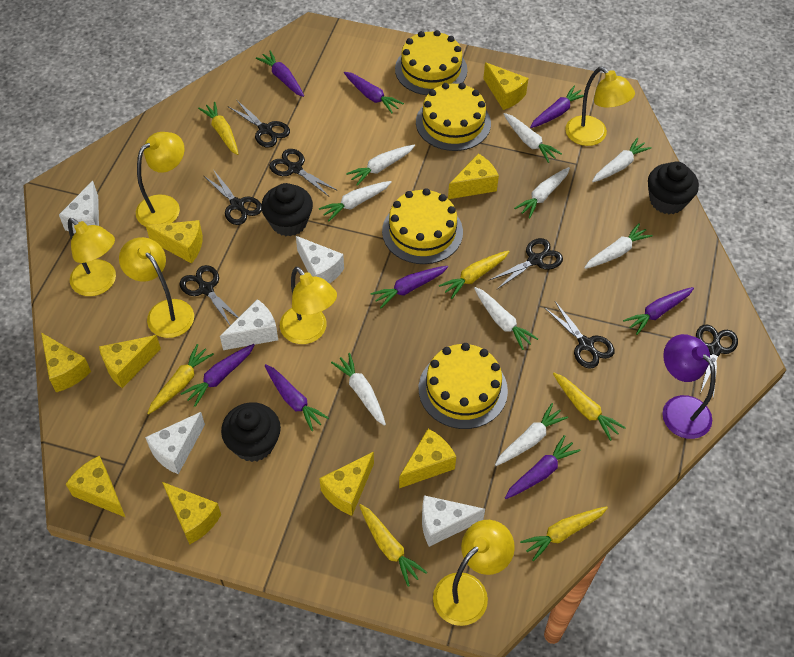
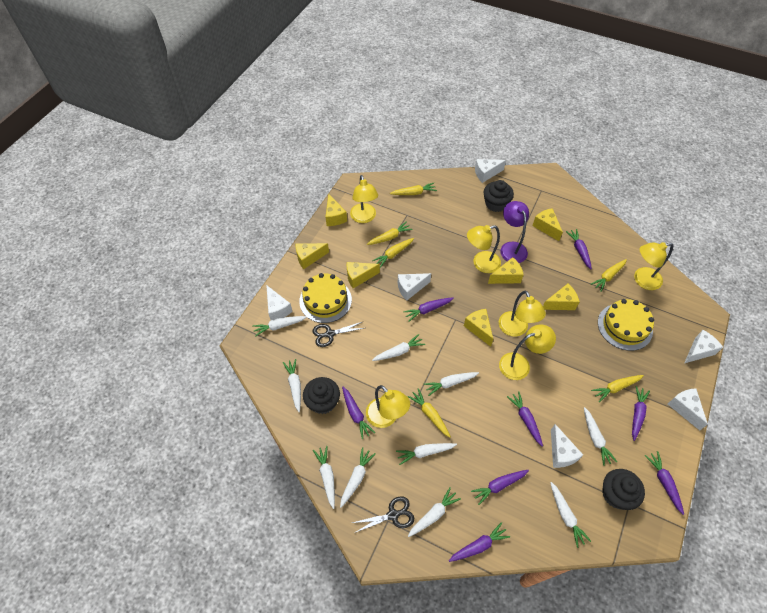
black scissors: 7 -> 2
white carrot: 9 -> 10
white cheese: 5 -> 6
yellow cake: 4 -> 2
yellow cheese: 9 -> 7

